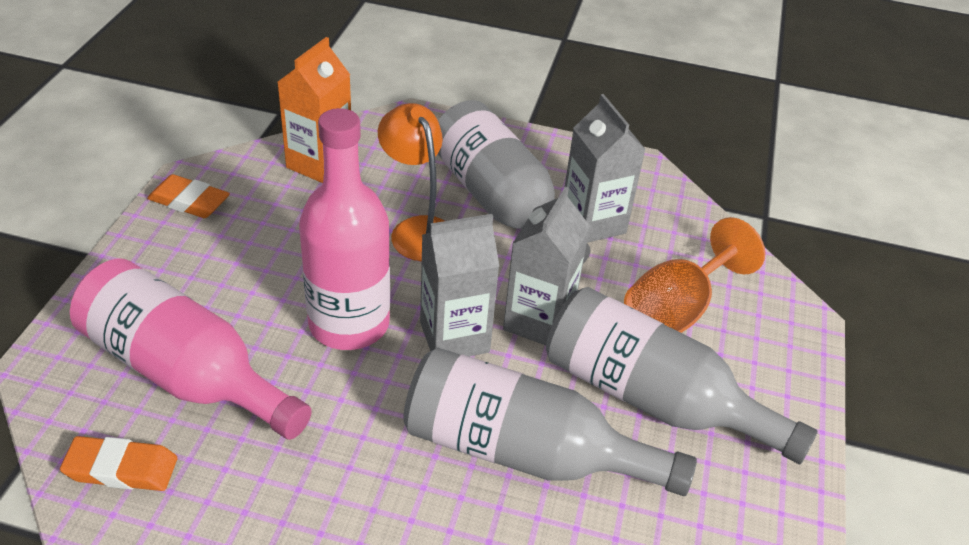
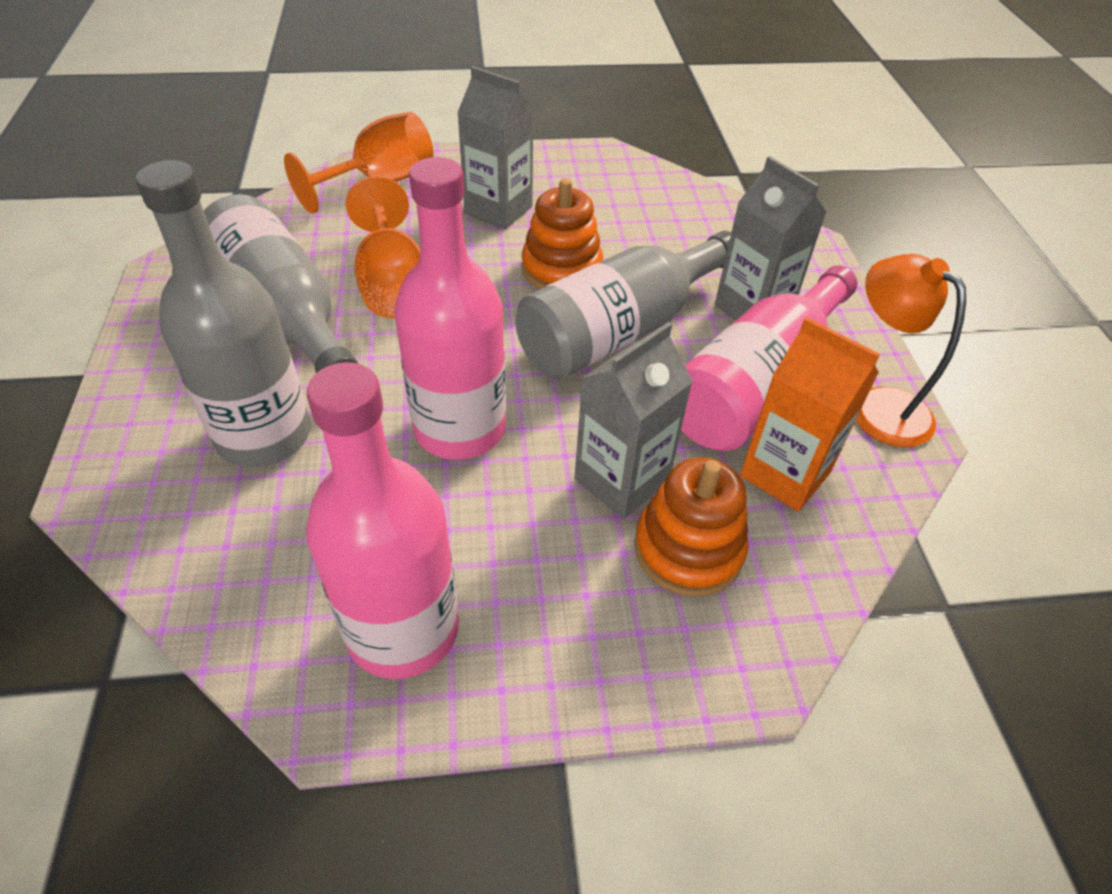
orange eraser: 2 -> 0
orange goblet: 1 -> 2
orange stacking toy: 0 -> 2
pink bottle: 2 -> 3

